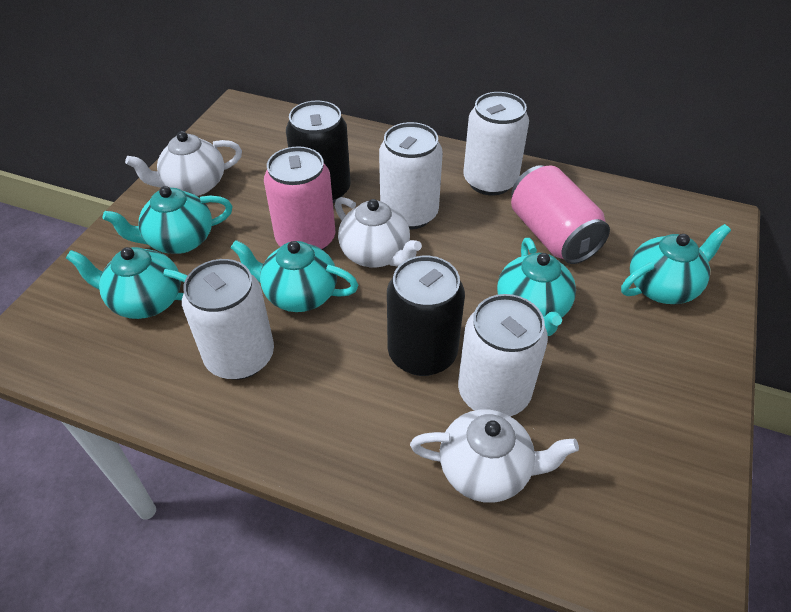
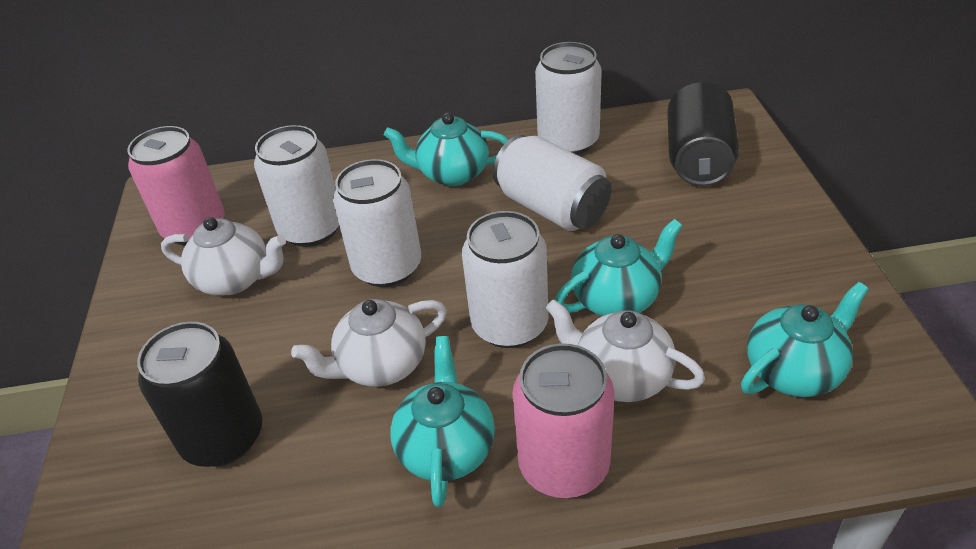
turquoise teapot: 5 -> 4
white can: 4 -> 5

